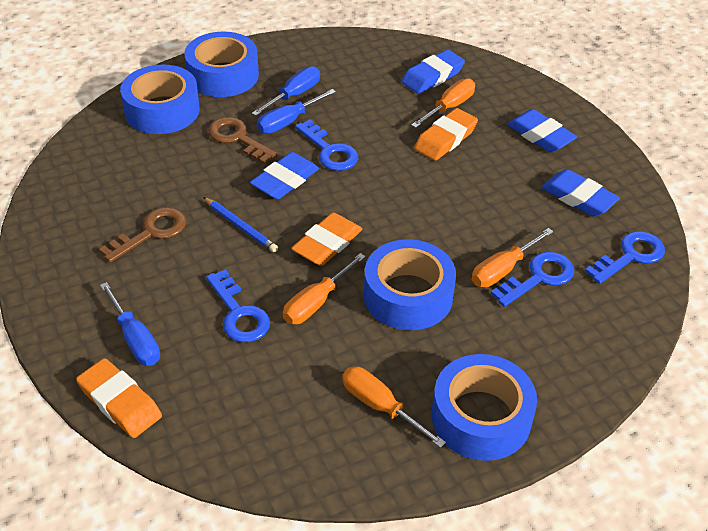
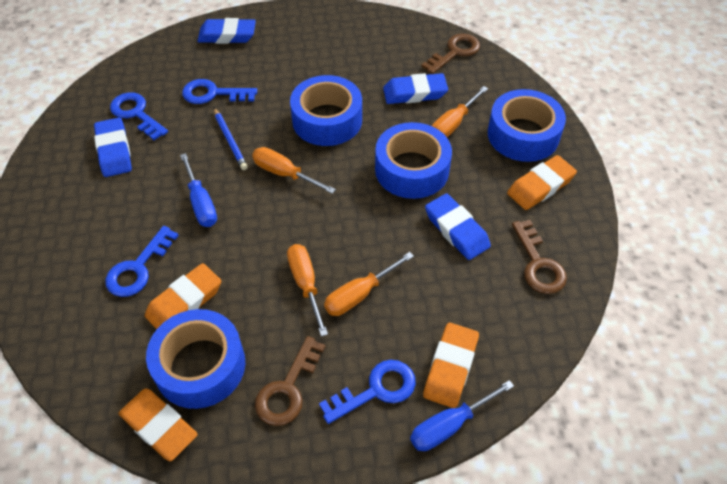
blue screwdriver: 3 -> 2
brown key: 2 -> 3
orange eraser: 3 -> 4

